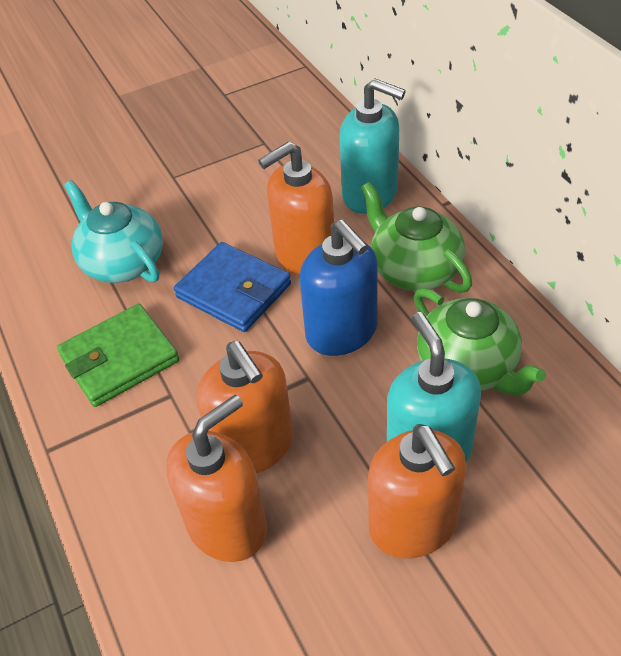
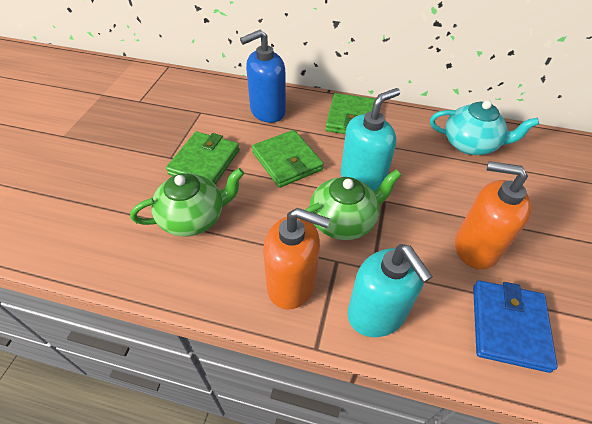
green wallet: 1 -> 3
orange soap dispenser: 4 -> 2

